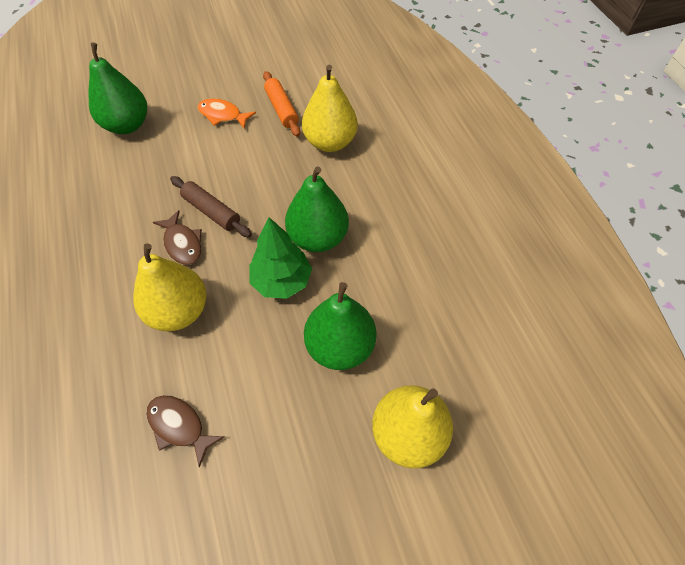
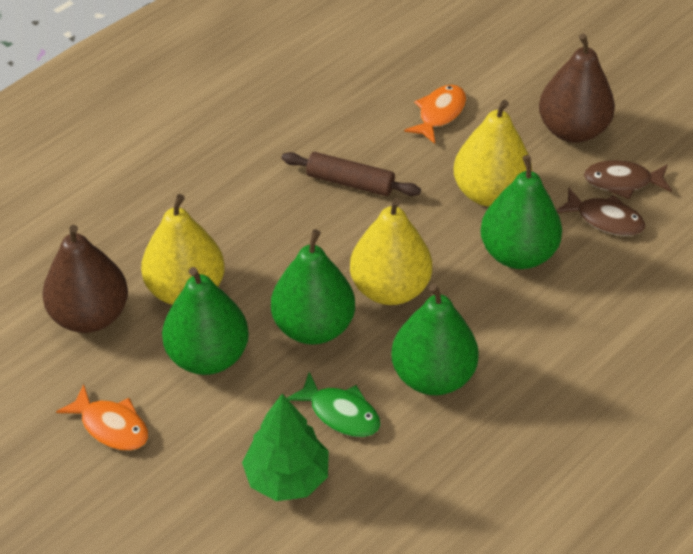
brown pear: 0 -> 2
green fish: 0 -> 1
green pear: 3 -> 4
orange fish: 1 -> 2
orange rolling pin: 1 -> 0

